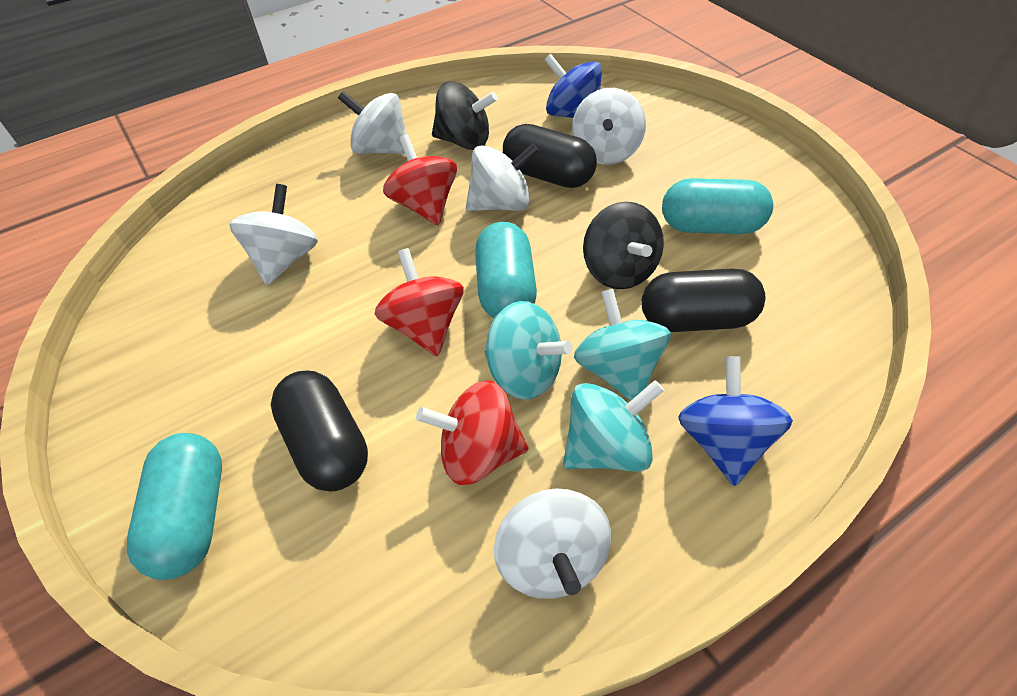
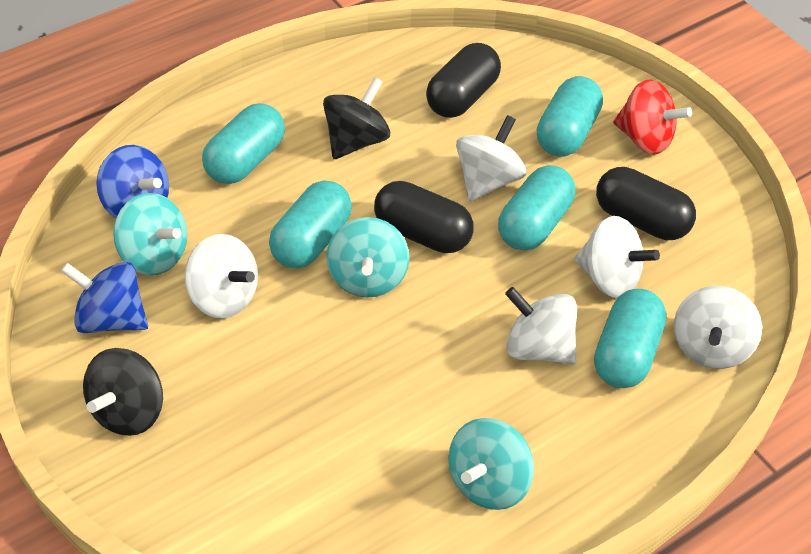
red spinning top: 3 -> 1
turquoise capsule: 3 -> 5

